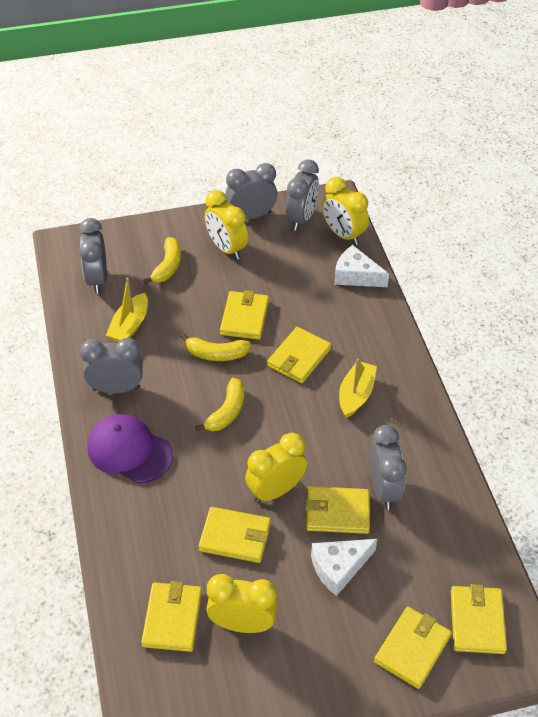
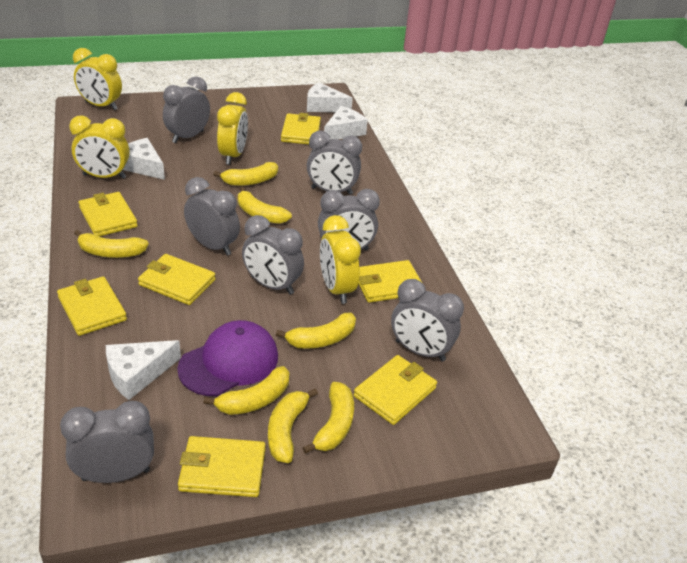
grey clock: 5 -> 7
white cheese: 2 -> 4
yellow banana: 3 -> 7
yellow boat: 2 -> 0

